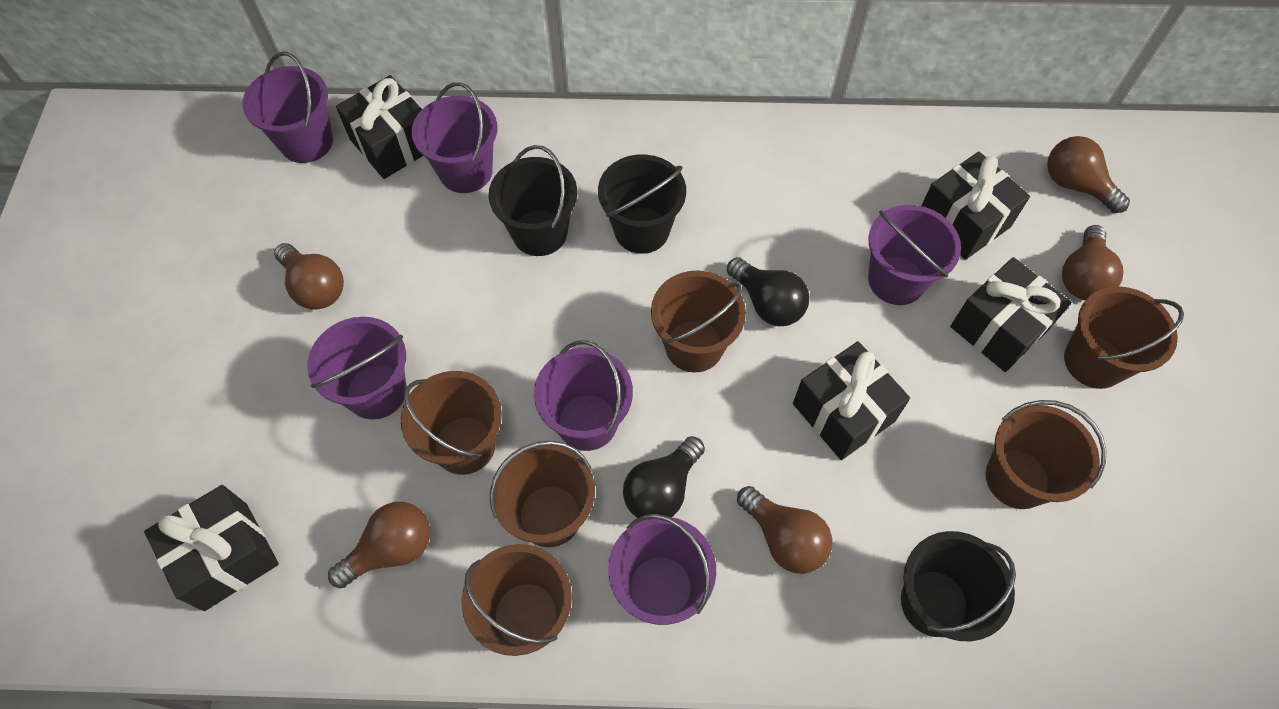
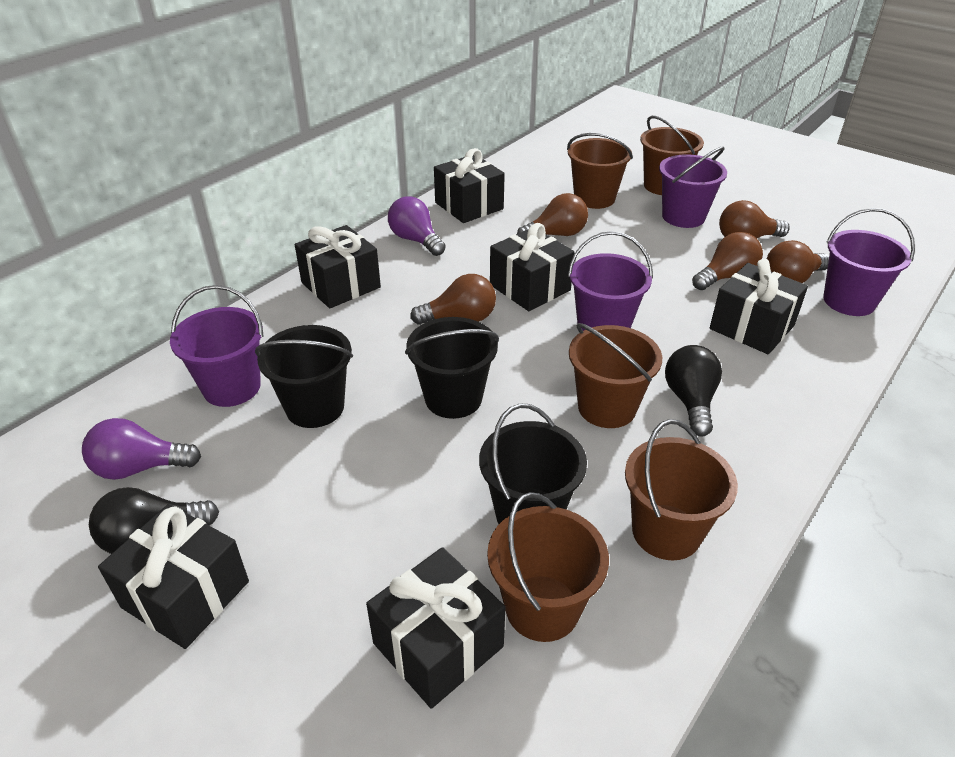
black gift: 5 -> 6
brown bucket: 6 -> 5
purple bucket: 6 -> 4
purple light bulb: 0 -> 2

